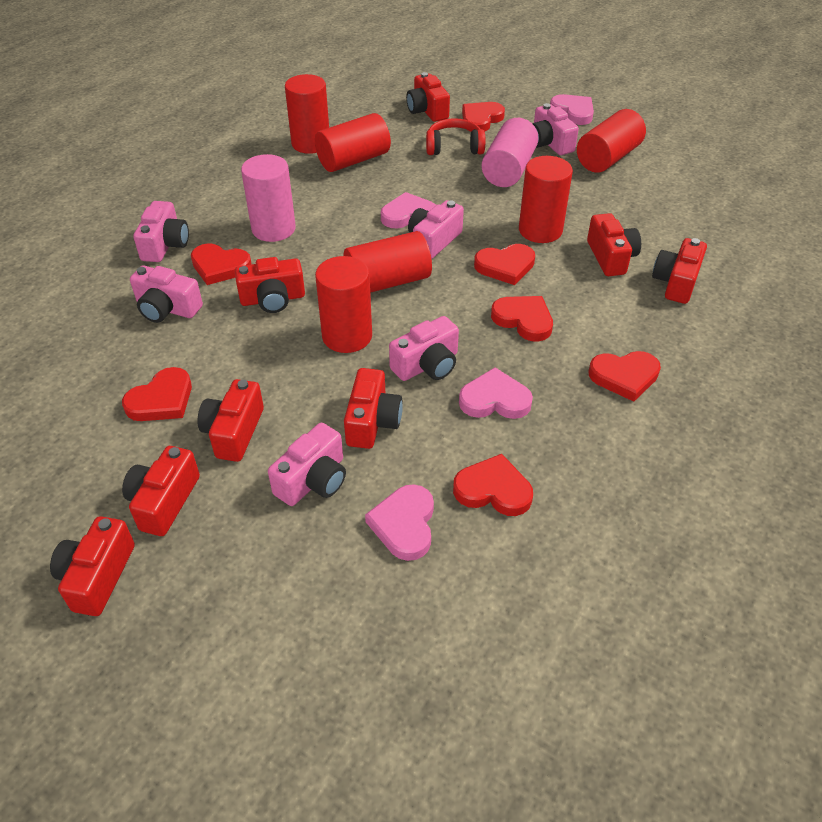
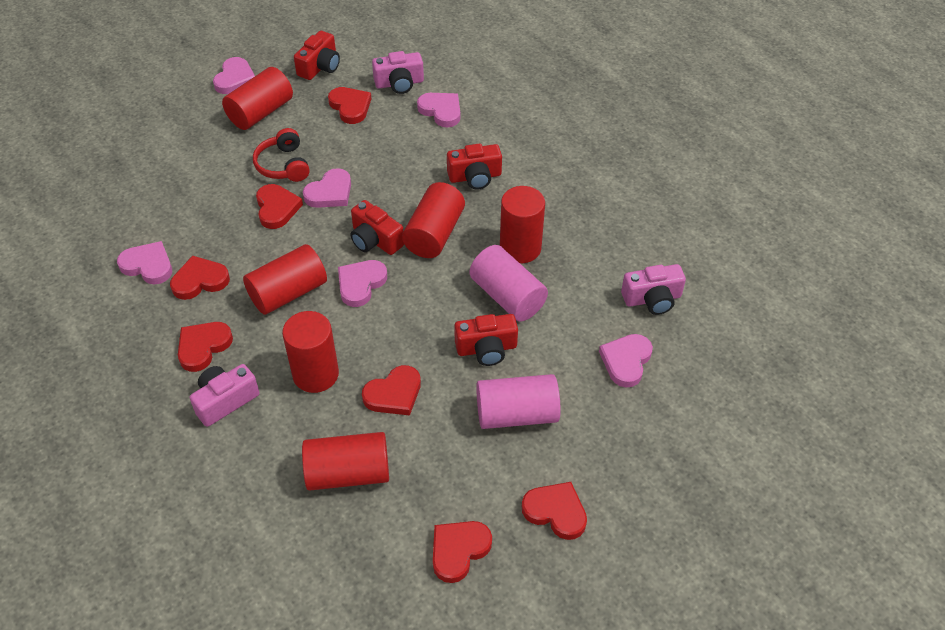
pink camera: 6 -> 3
pink heart: 4 -> 6
red camera: 8 -> 4

